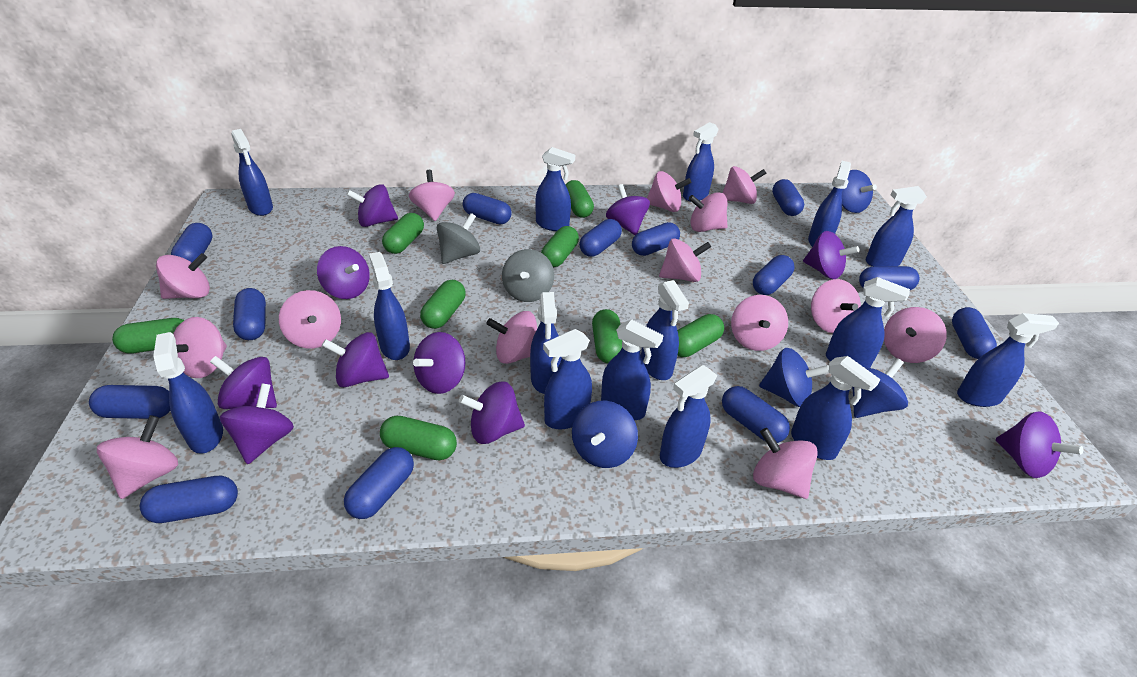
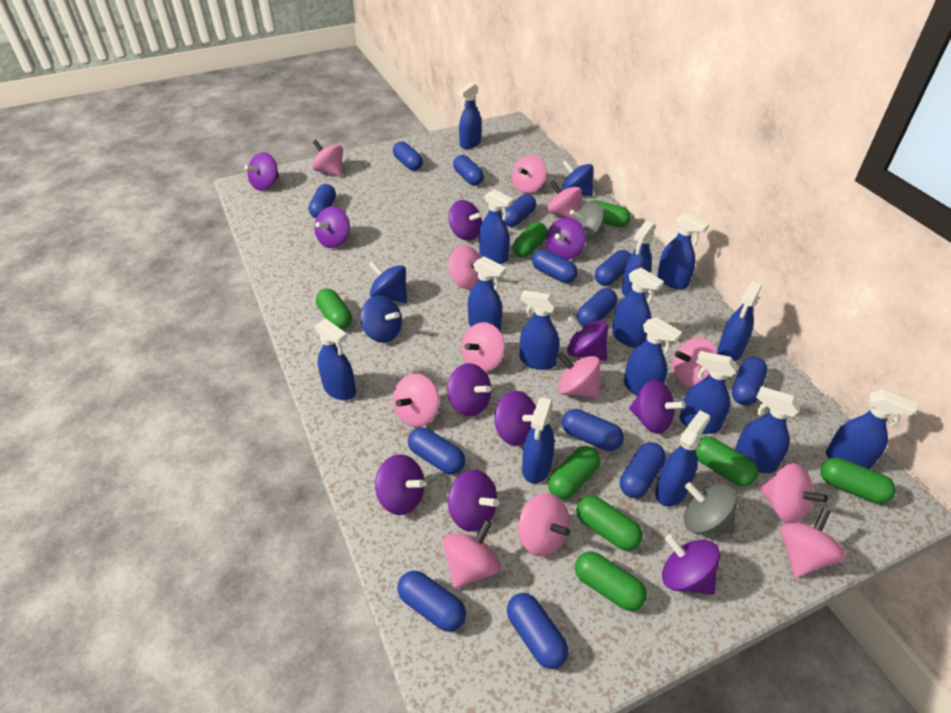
blue spinning top: 4 -> 3
pink spinning top: 14 -> 12
purple spinning top: 10 -> 11

